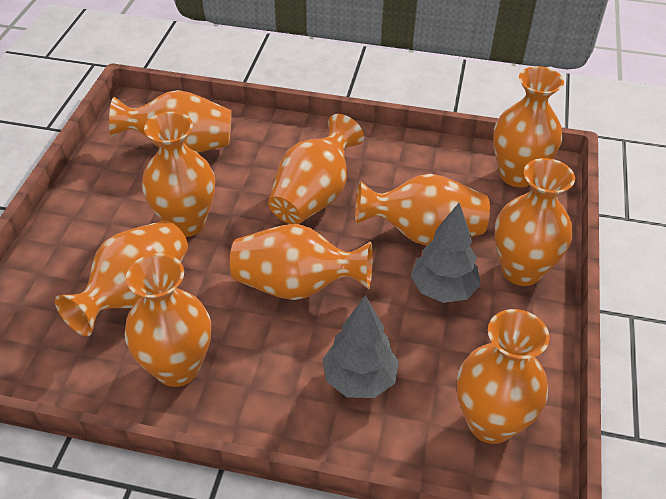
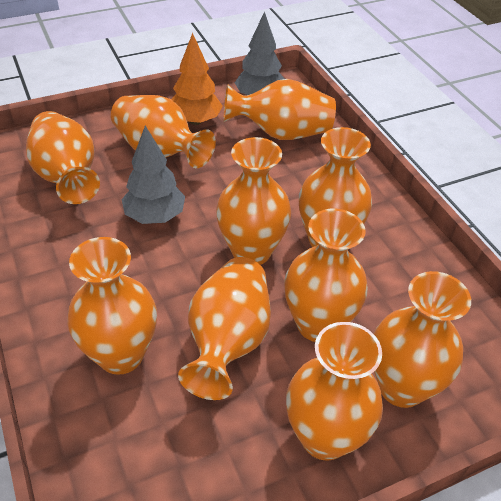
orange tree: 0 -> 1

